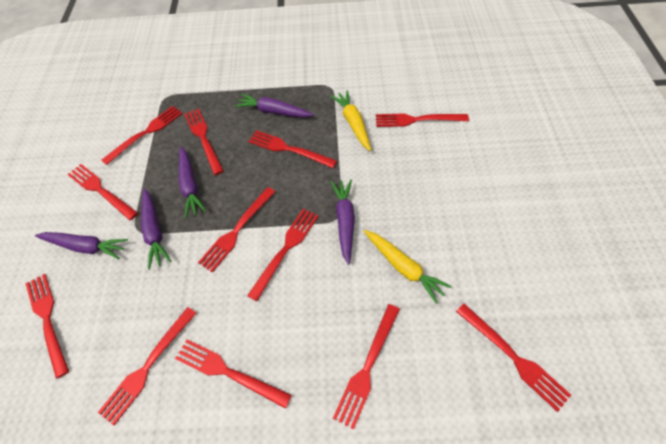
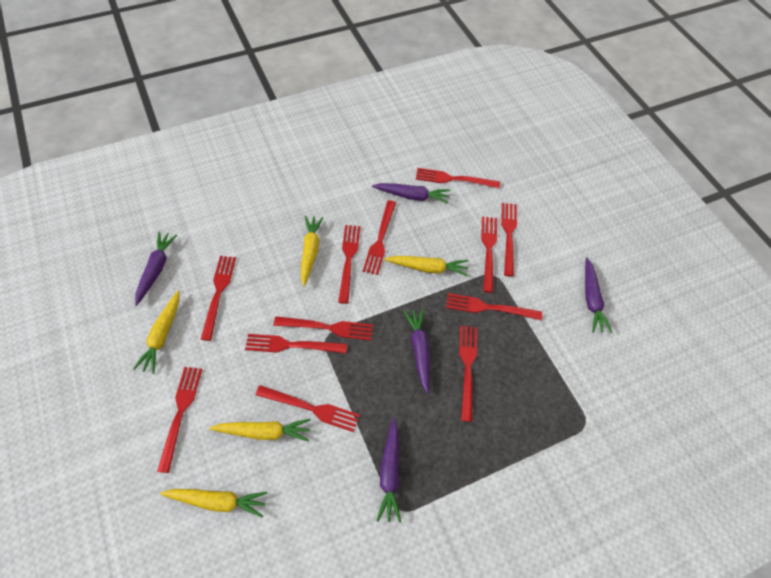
yellow carrot: 2 -> 5

